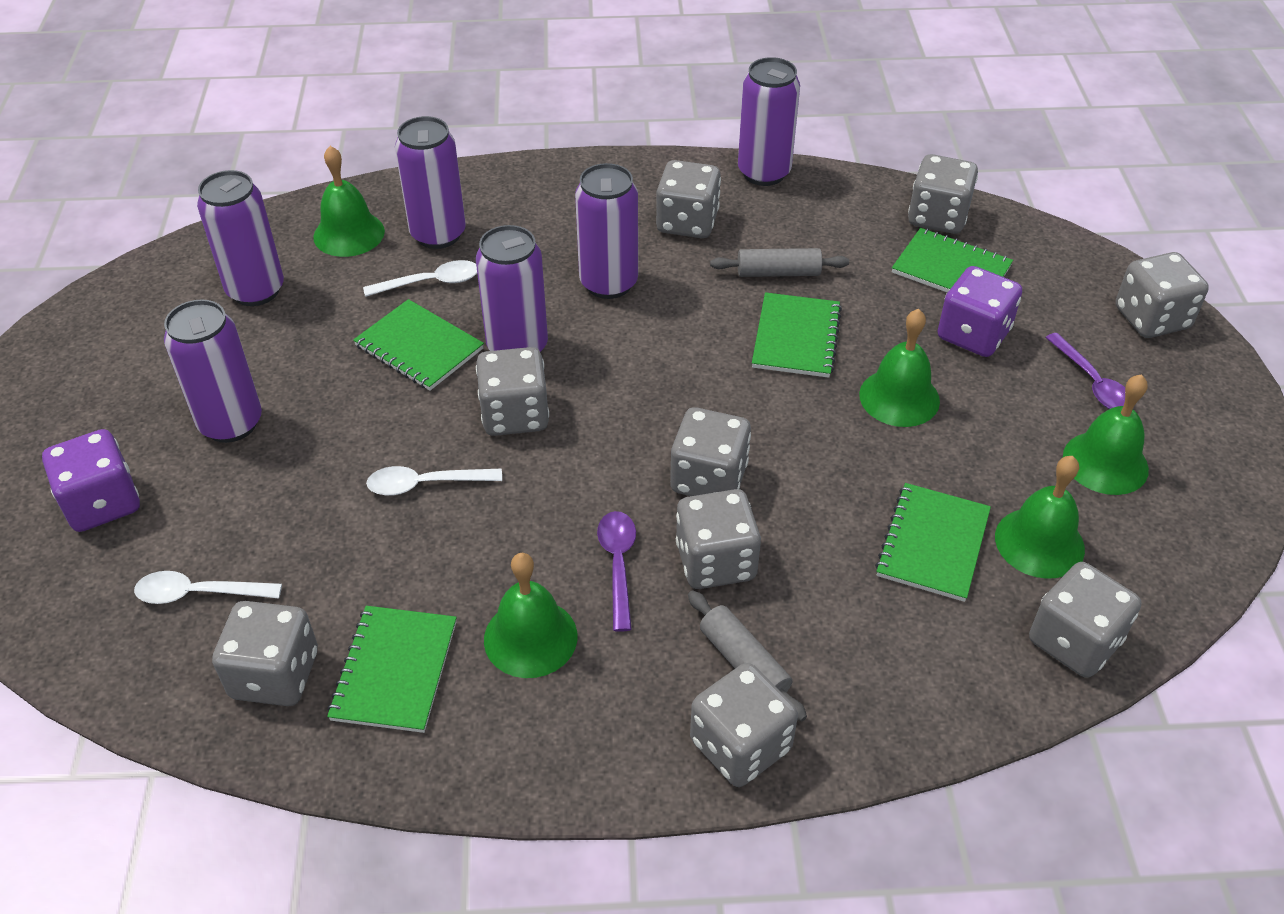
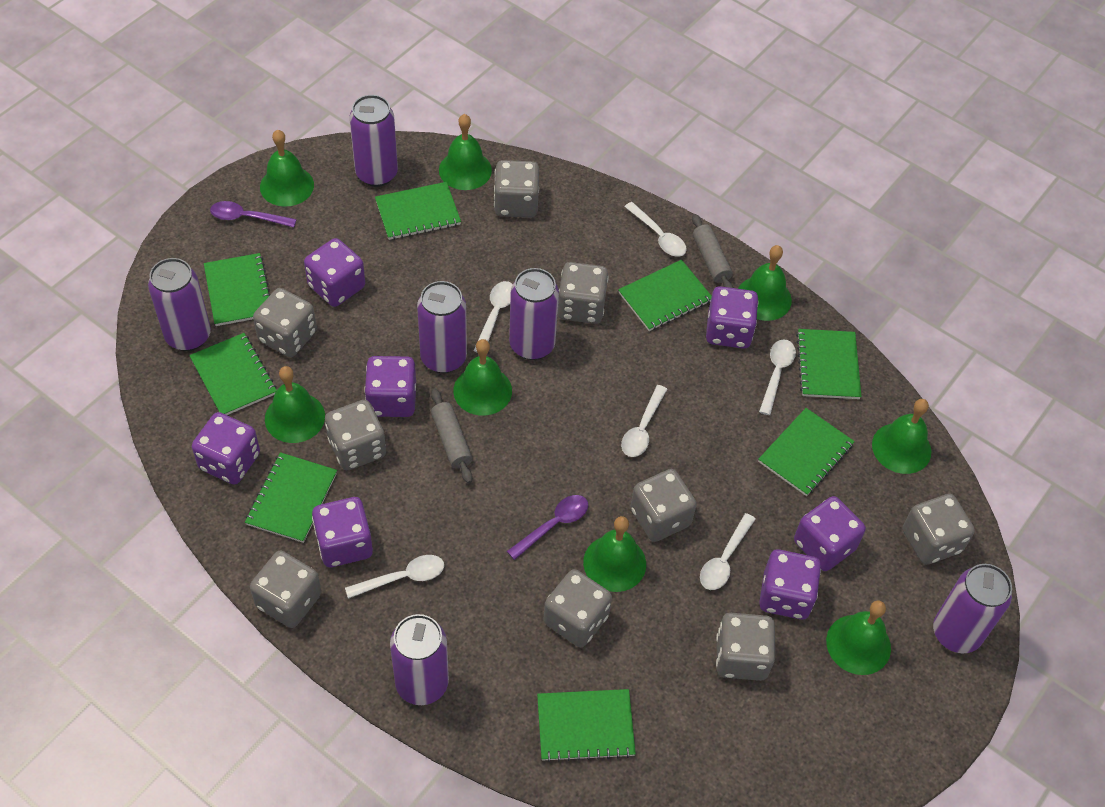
green bell: 5 -> 8
green notebook: 5 -> 8
purple dice: 2 -> 7
white spoon: 3 -> 6

